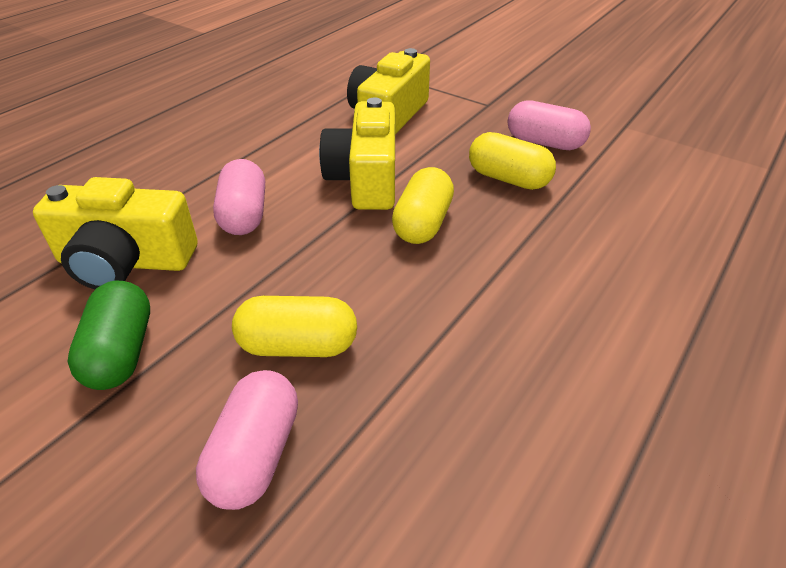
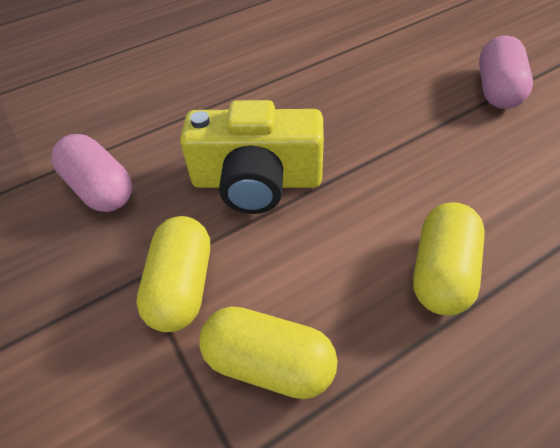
green capsule: 1 -> 0
pink capsule: 3 -> 2
yellow camera: 3 -> 1

